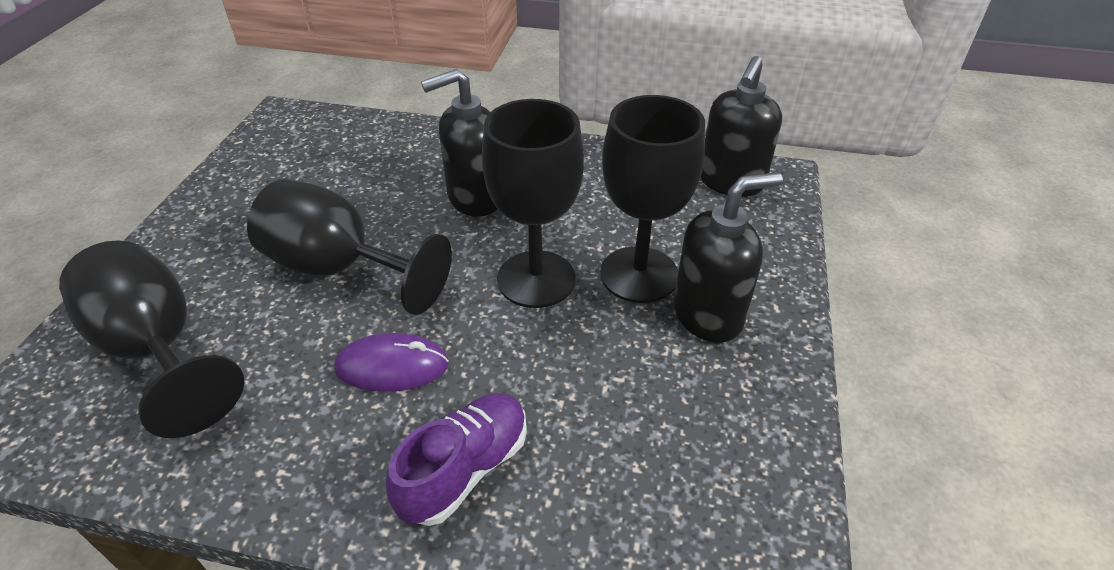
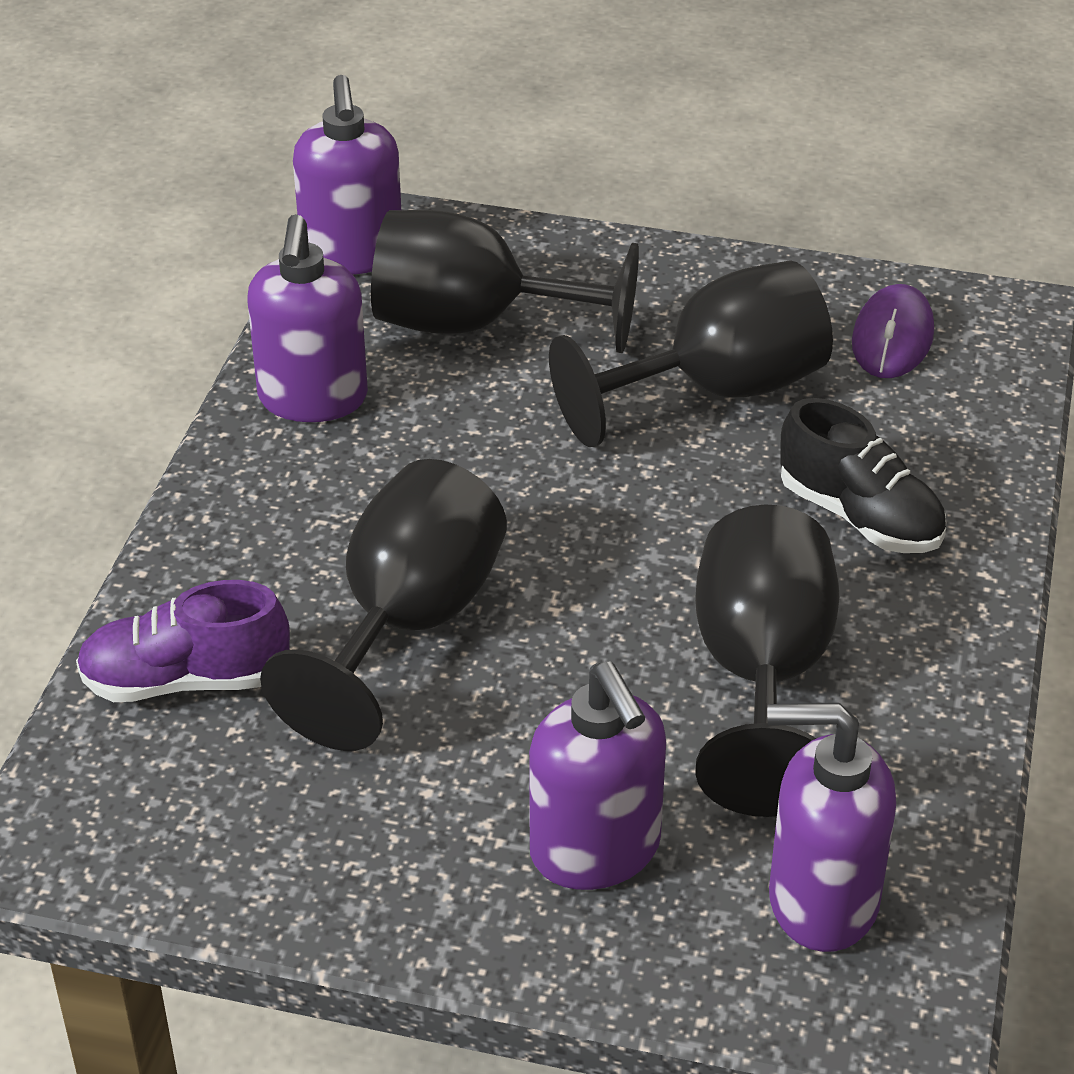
black shoe: 0 -> 1
black soap dispenser: 3 -> 0
purple soap dispenser: 0 -> 4

